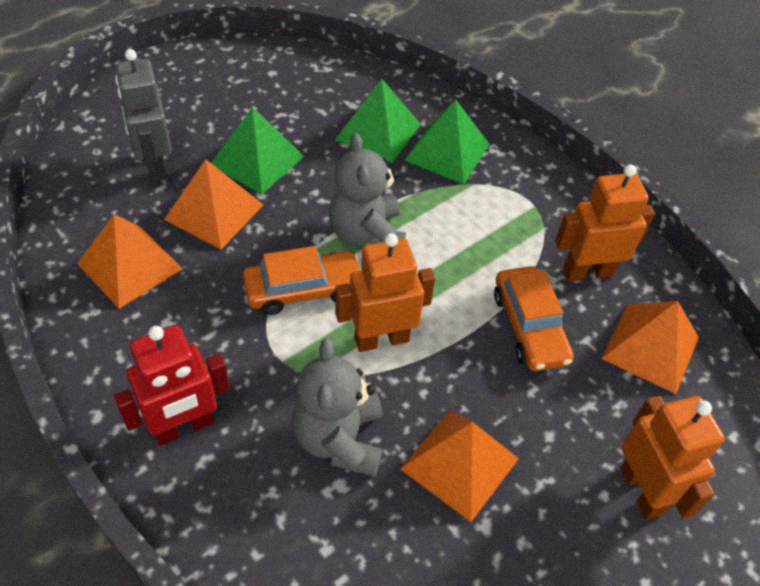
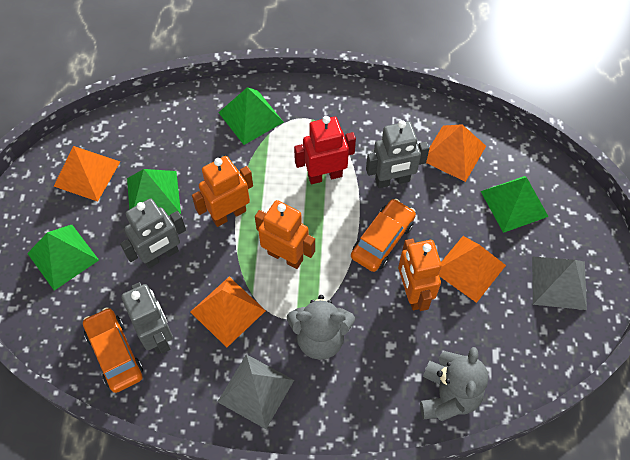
green pyramid: 3 -> 4
grey pyramid: 0 -> 2
grey robot: 1 -> 3

